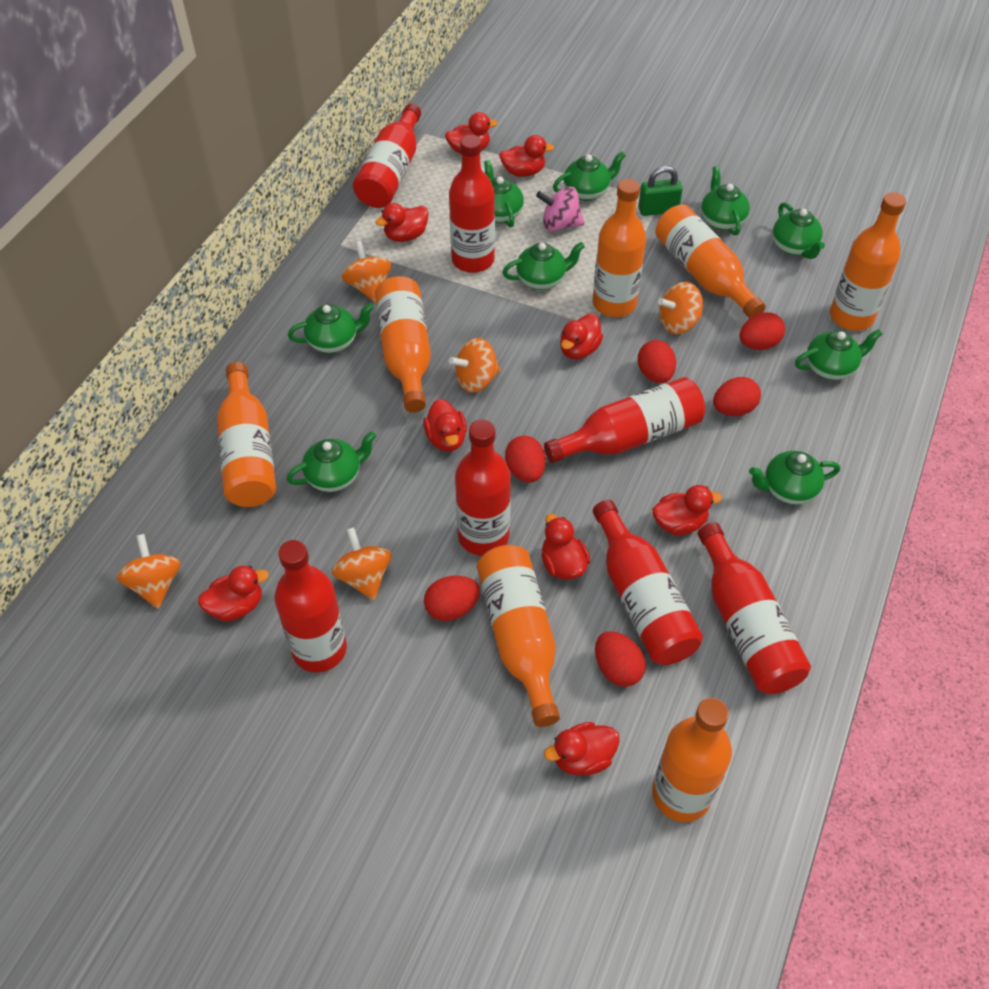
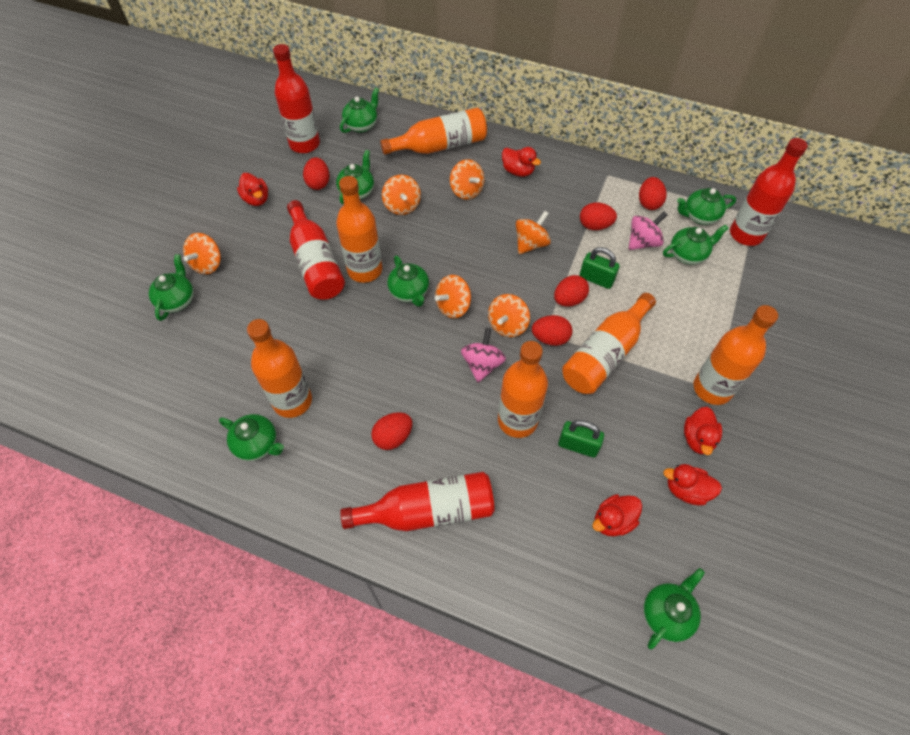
green padlock: 1 -> 2
green teapot: 9 -> 8
orange bottle: 7 -> 6
orange spinning top: 5 -> 6
pink spinning top: 1 -> 2
red bottle: 7 -> 4
red duck: 9 -> 5

